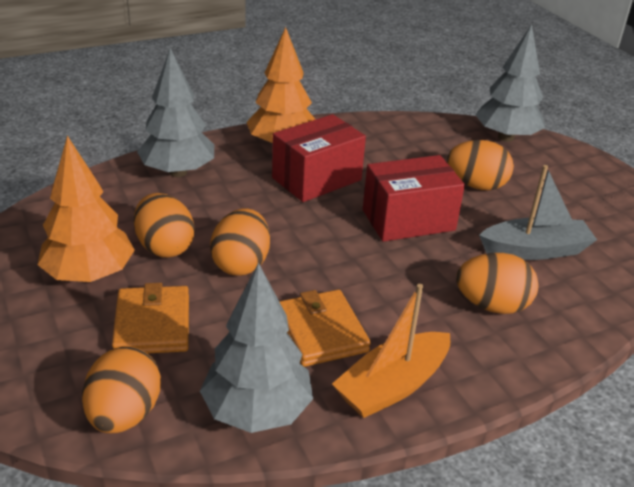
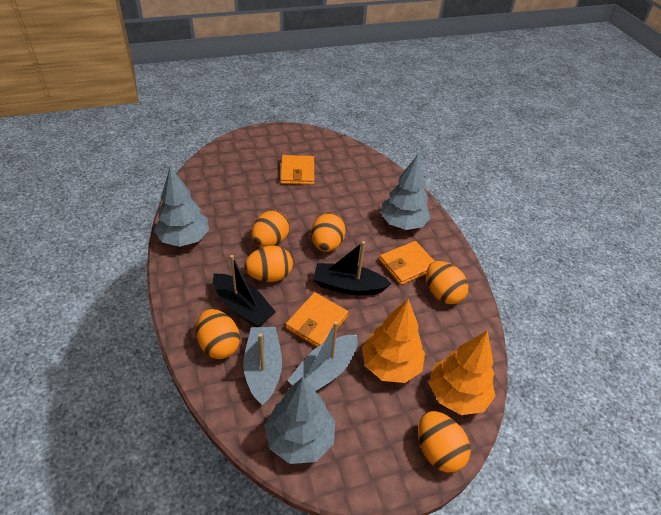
black boat: 0 -> 2
grey boat: 1 -> 2
orange boat: 1 -> 0
orange egg: 5 -> 6
orange wallet: 2 -> 3
red box: 2 -> 0

